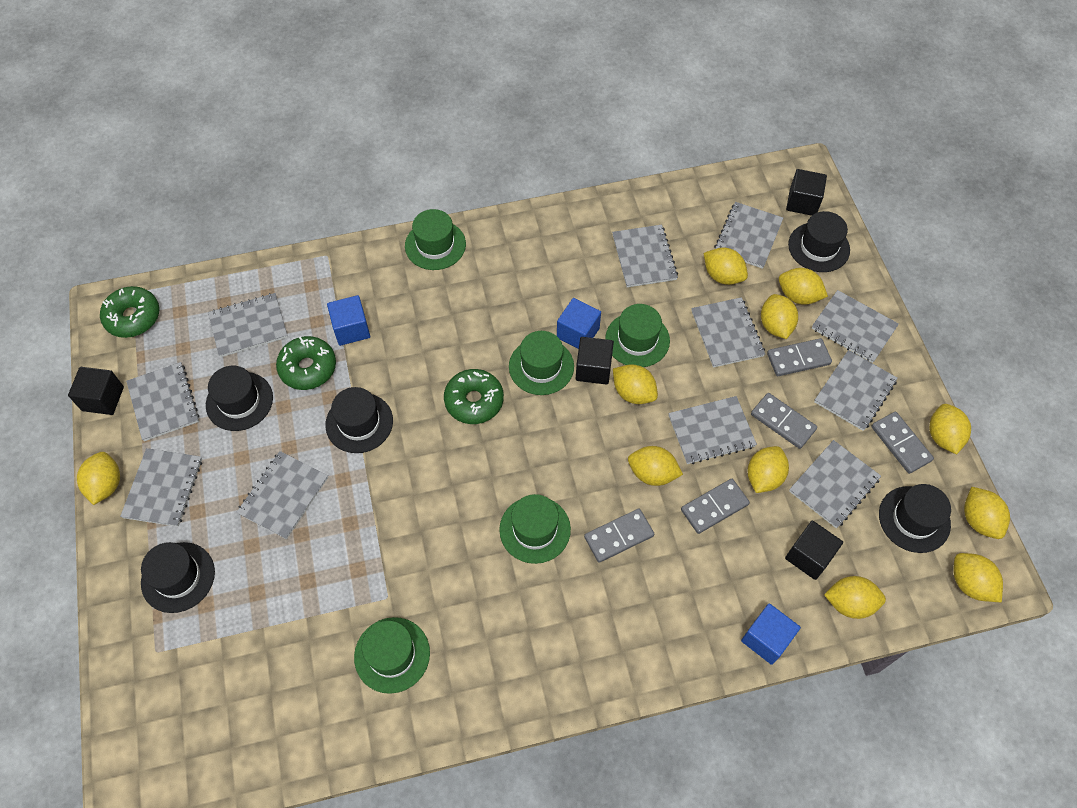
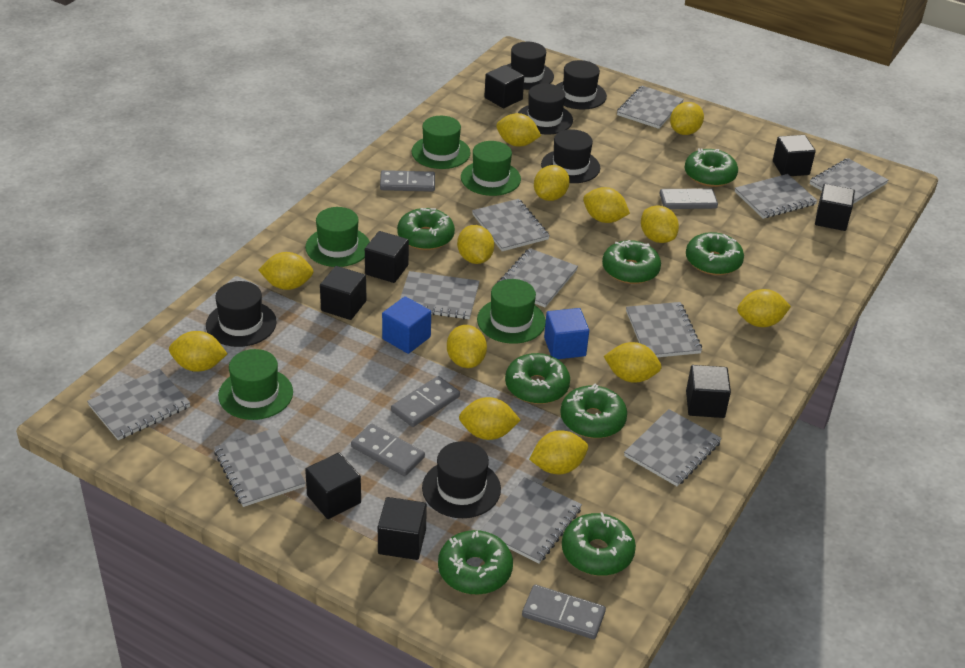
black cube: 4 -> 8
black hat: 5 -> 6
blue cube: 3 -> 2
green donut: 3 -> 8
yellow lemon: 11 -> 13

